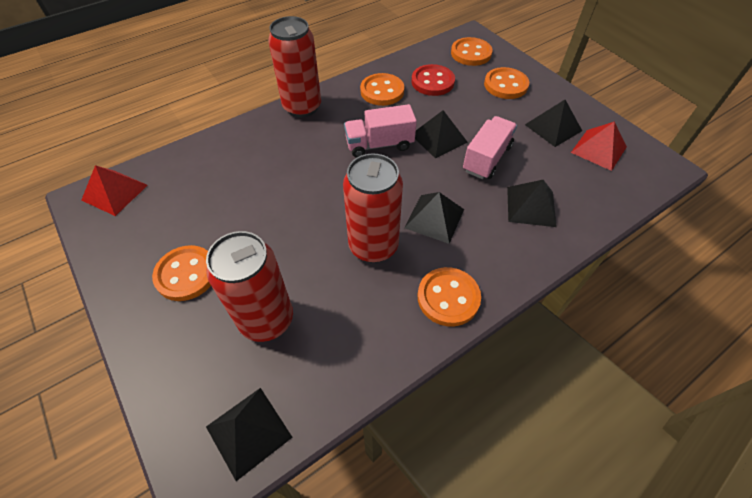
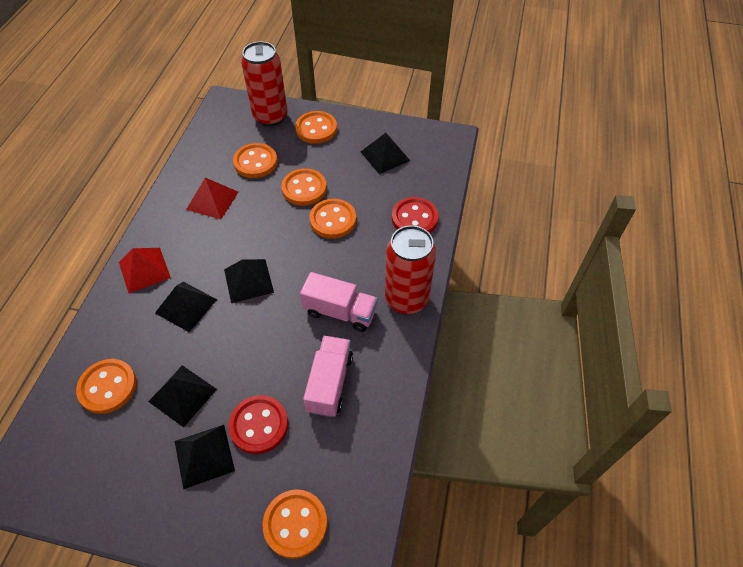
orange button: 5 -> 6
red button: 1 -> 2
red can: 3 -> 2

